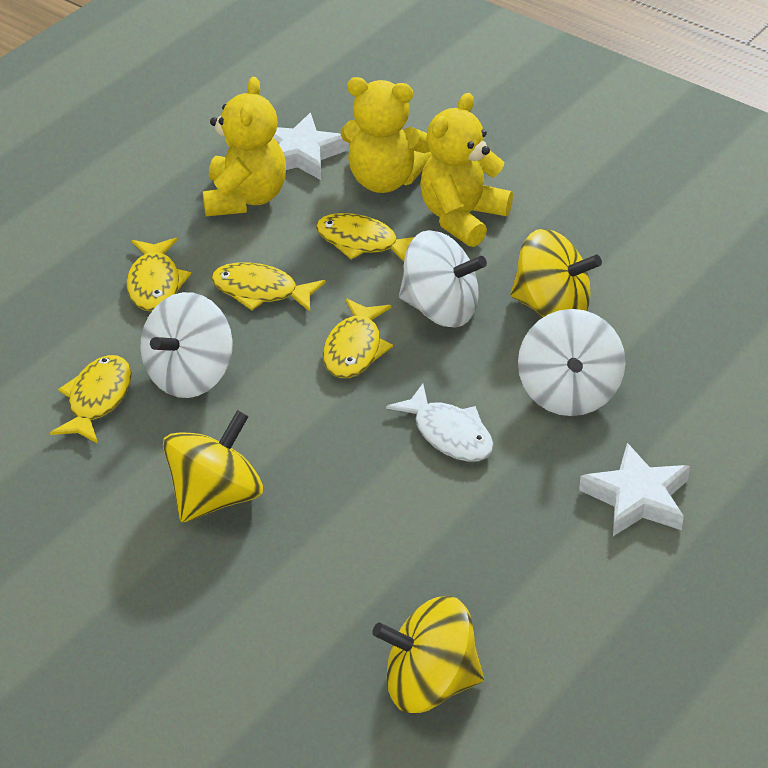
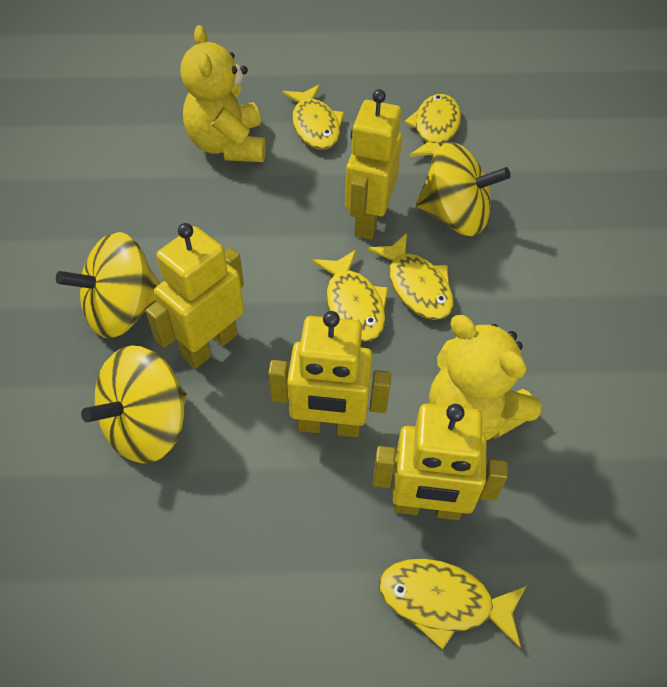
white fish: 1 -> 0
white spinning top: 3 -> 0
white star: 2 -> 0
yellow robot: 0 -> 4
yellow teddy bear: 3 -> 2

